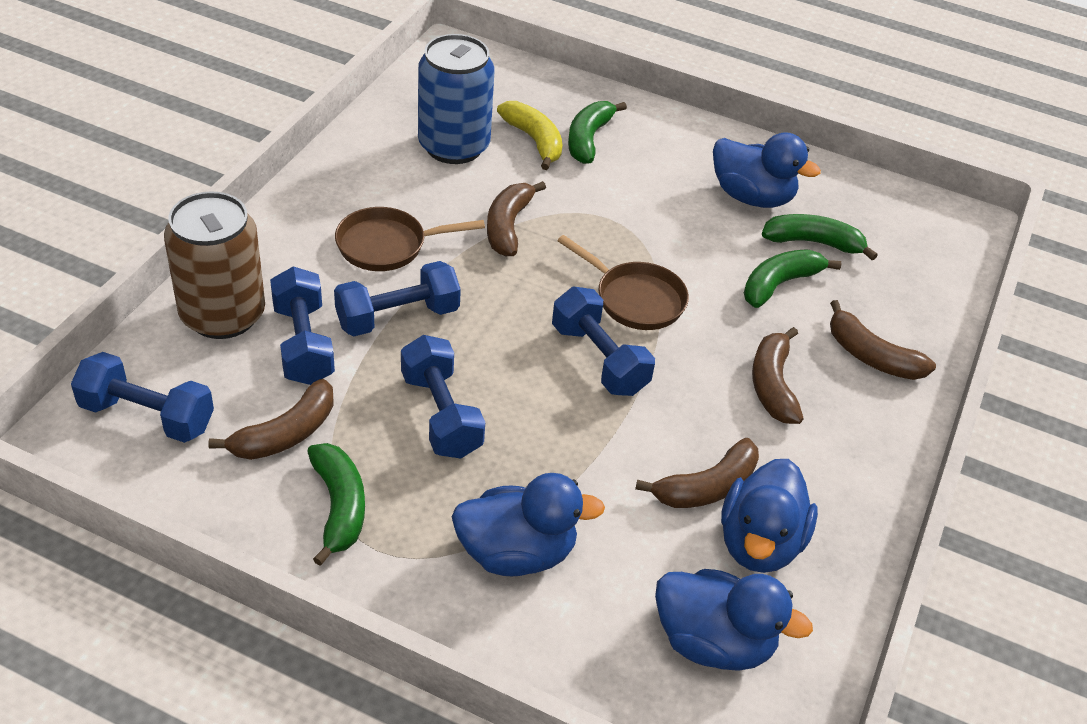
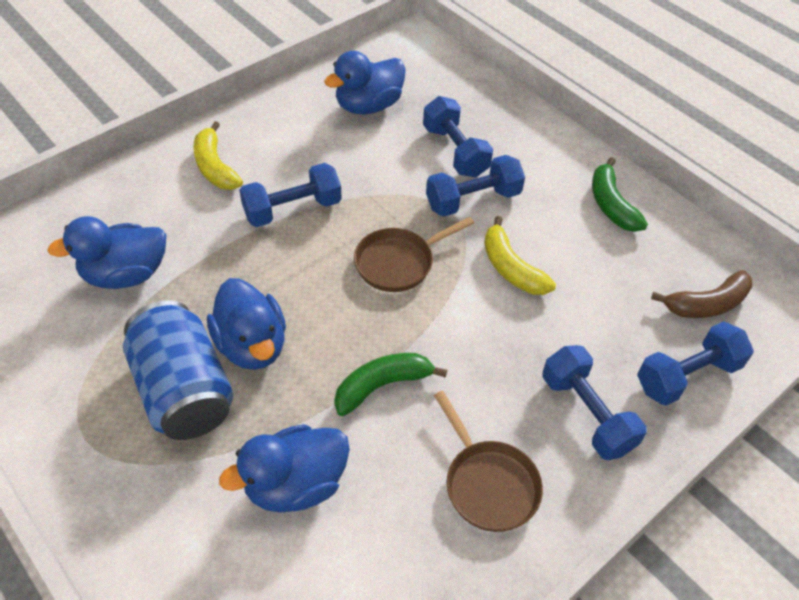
brown banana: 5 -> 1
brown can: 1 -> 0
green banana: 4 -> 2
yellow banana: 1 -> 2

